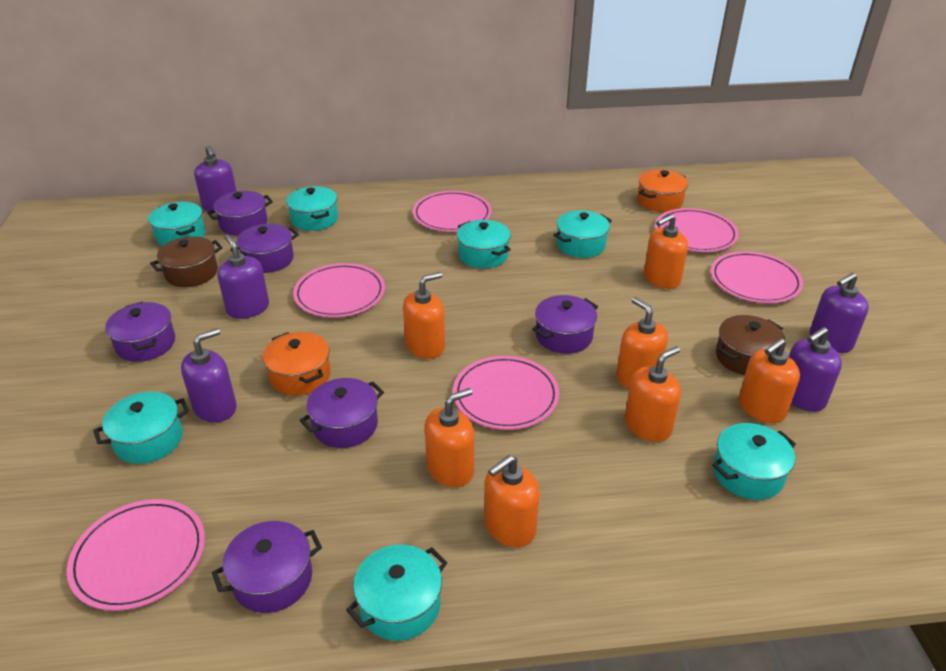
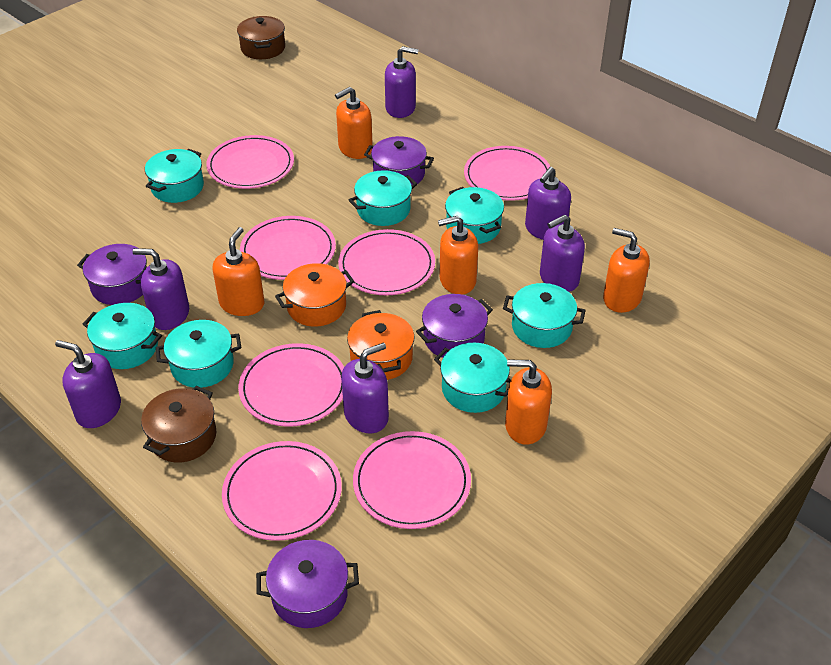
orange soap dispenser: 7 -> 5
pink plate: 6 -> 7
purple pot: 6 -> 4
purple soap dispenser: 5 -> 6

